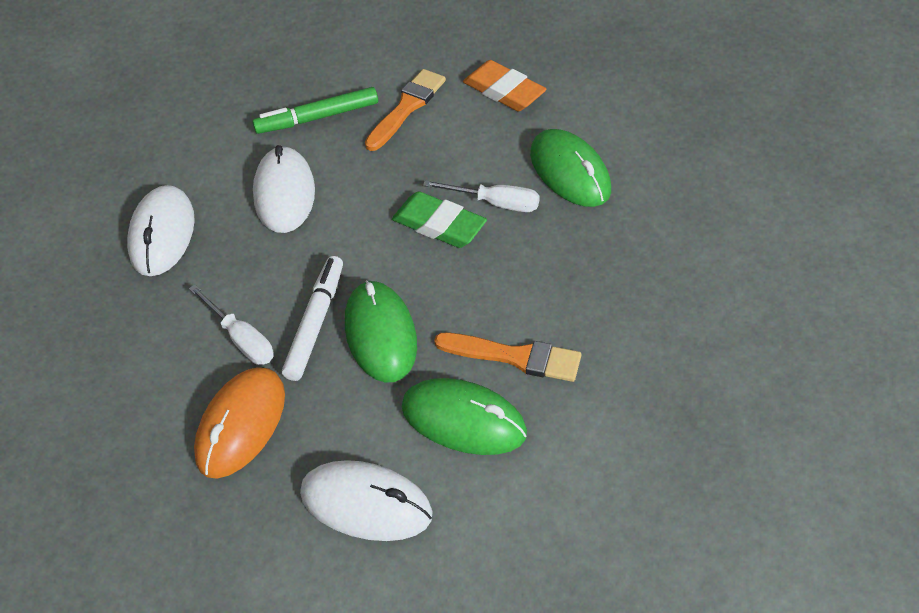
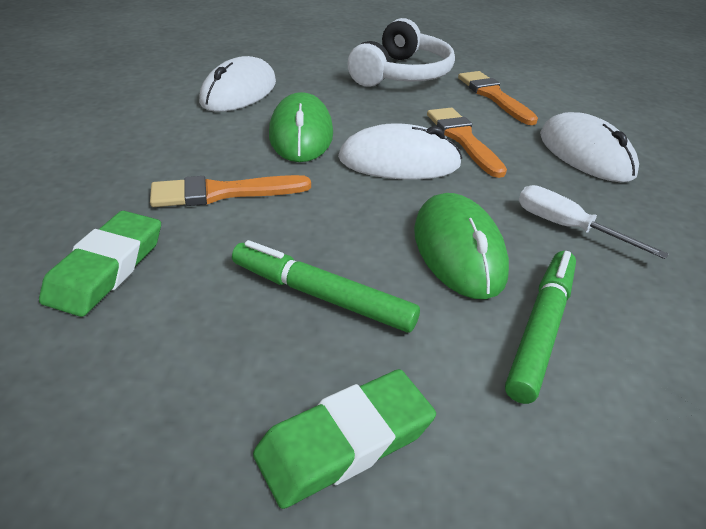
green eraser: 1 -> 2
green marker: 1 -> 2
green mouse: 3 -> 2
orange brush: 2 -> 3
orange eraser: 1 -> 0
orange mouse: 1 -> 0
white headphones: 0 -> 1
white marker: 1 -> 0
white screwdriver: 2 -> 1

